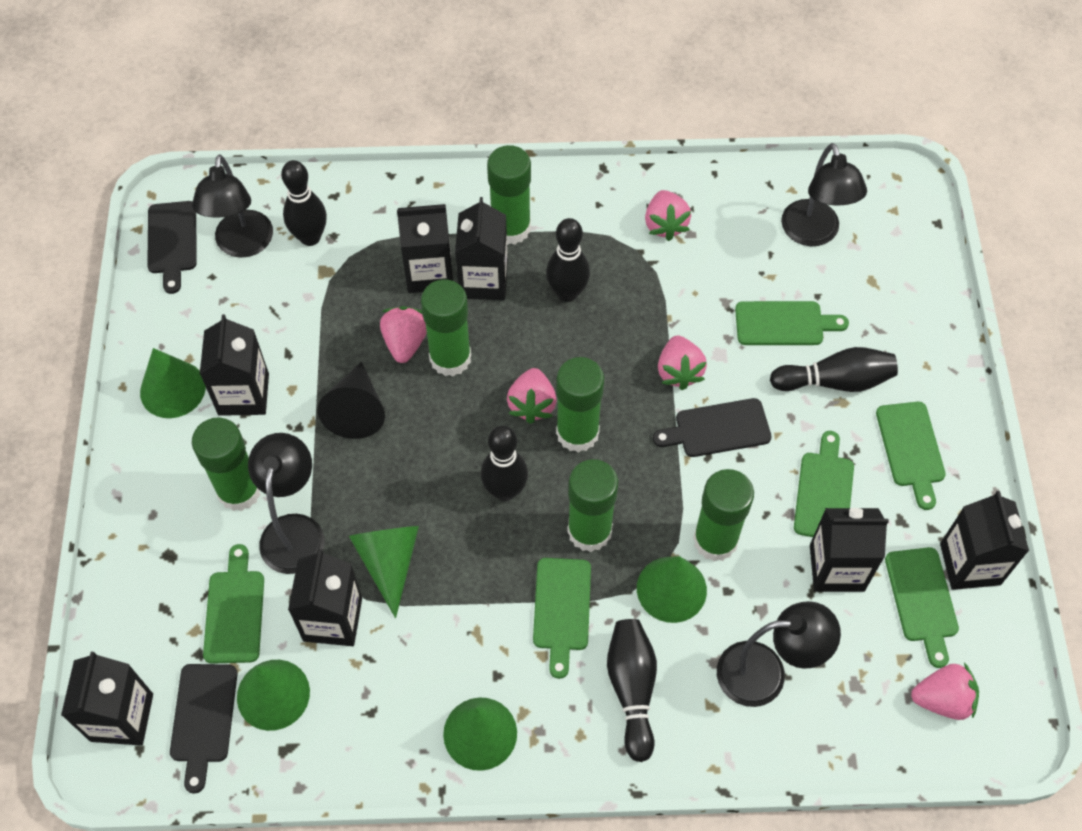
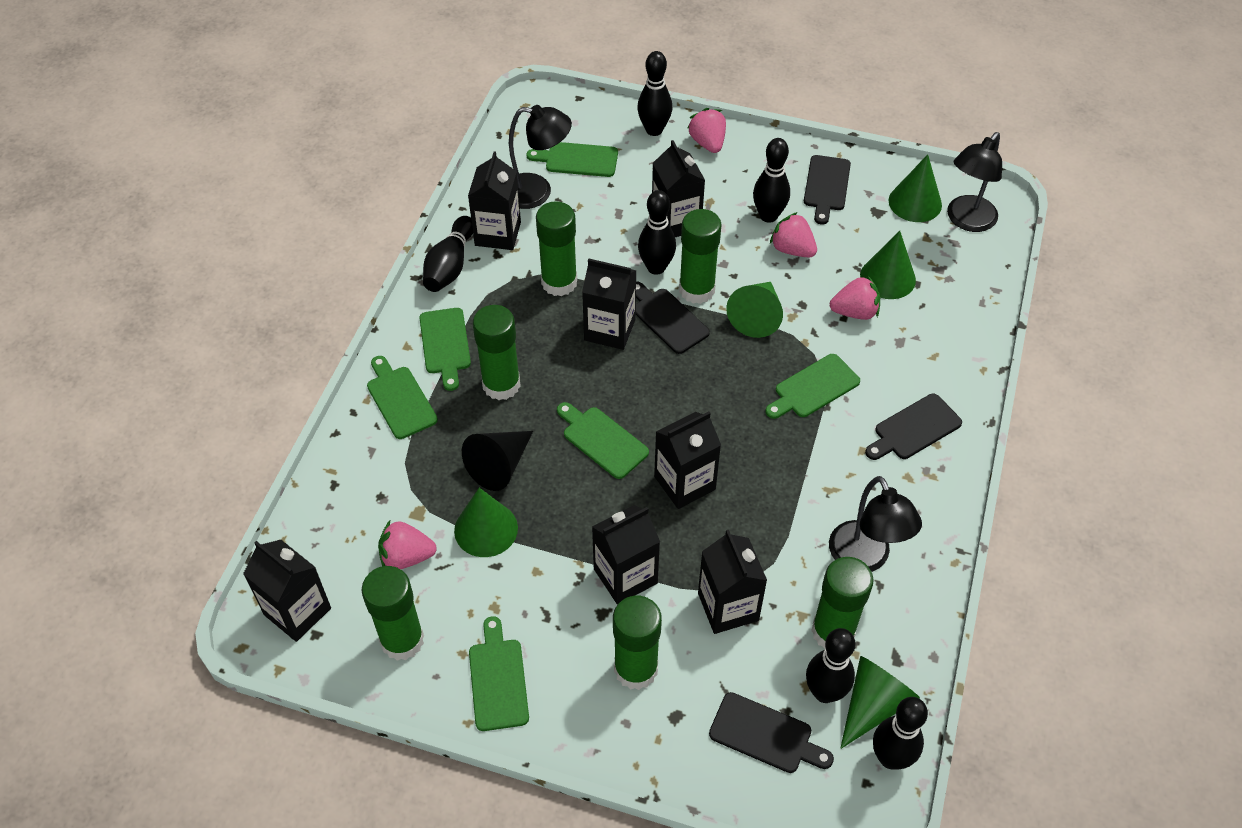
black bowling pin: 5 -> 6
black cutting board: 3 -> 4
black lamp: 4 -> 3
pink strawberry: 5 -> 4

